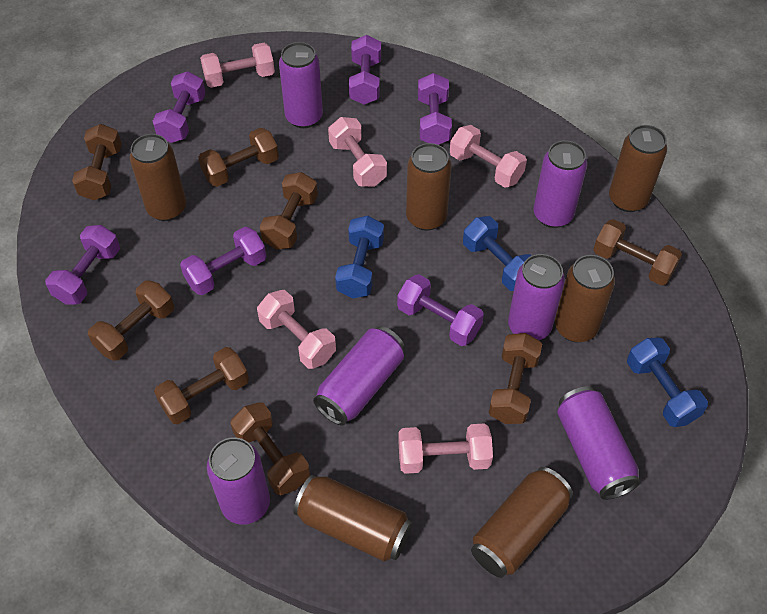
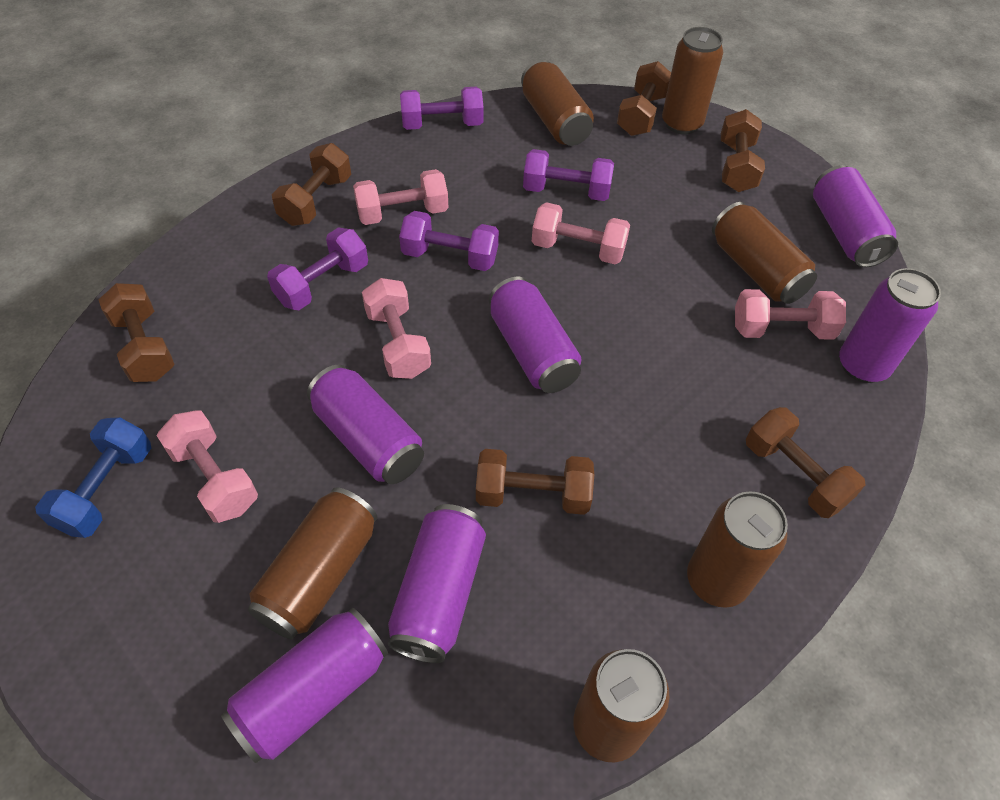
blue dumbbell: 3 -> 1
brown dumbbell: 8 -> 6
purple dumbbell: 6 -> 4

